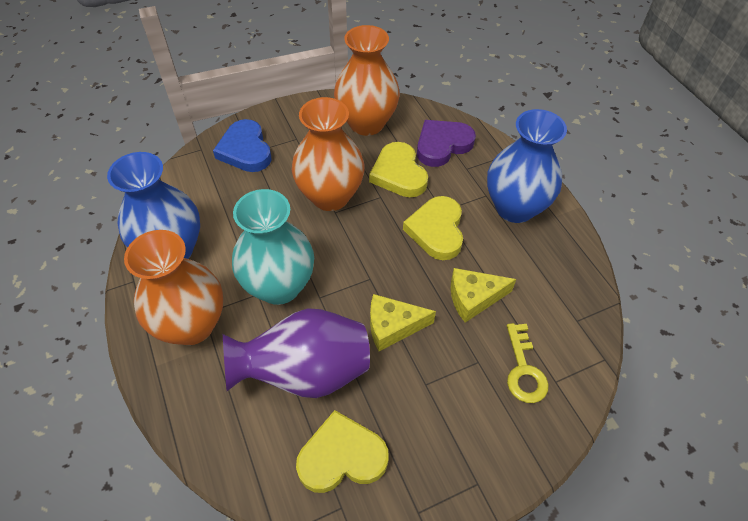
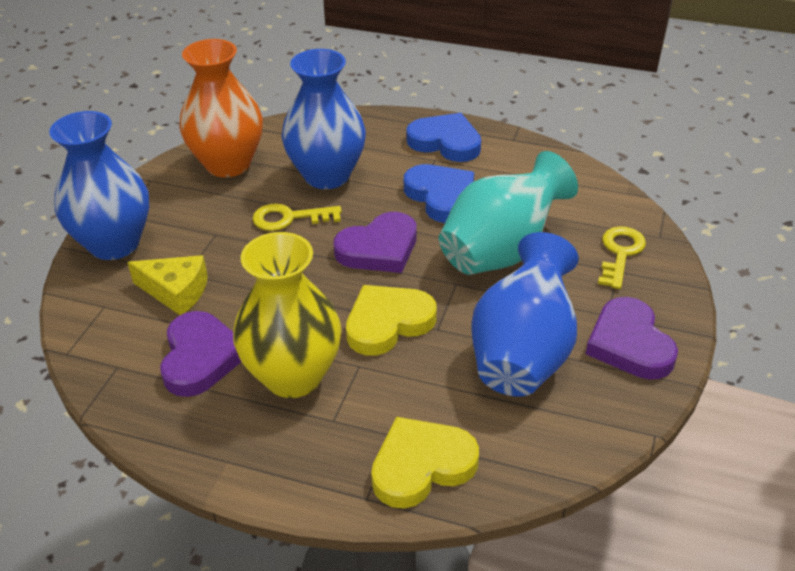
blue heart: 1 -> 2
blue vase: 2 -> 3
orange vase: 3 -> 1
purple heart: 1 -> 3
purple vase: 1 -> 0
yellow cheese: 2 -> 1
yellow heart: 3 -> 2
yellow key: 1 -> 2
yellow vase: 0 -> 1

